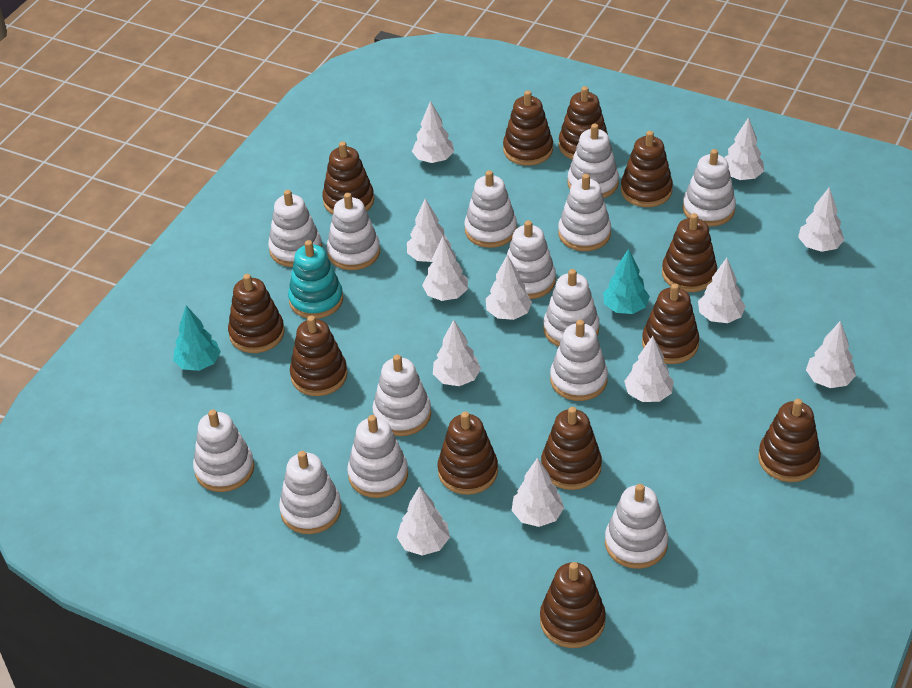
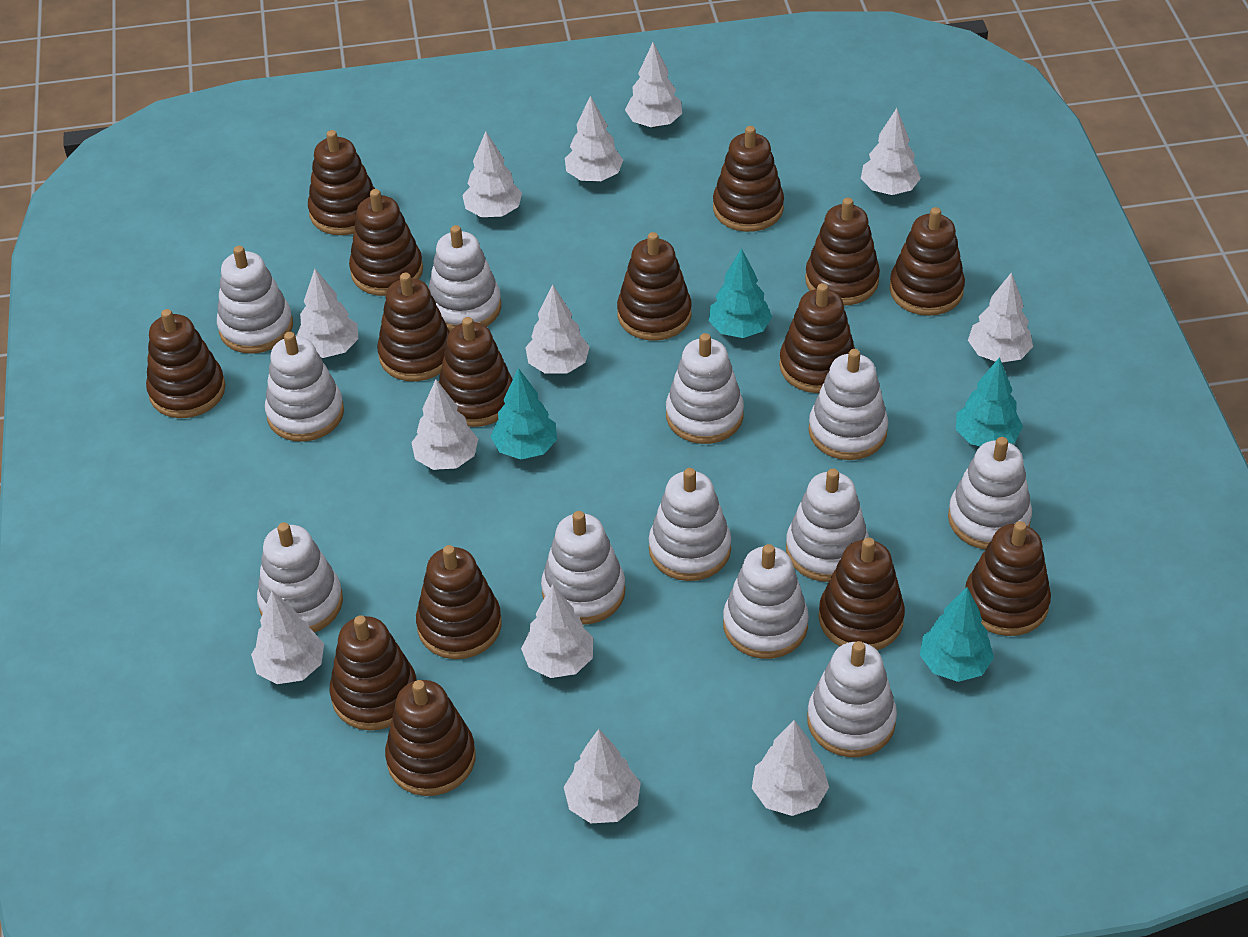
brown stacking toy: 12 -> 15
turquoise stacking toy: 1 -> 0
turquoise tree: 2 -> 4
white stacking toy: 14 -> 12

